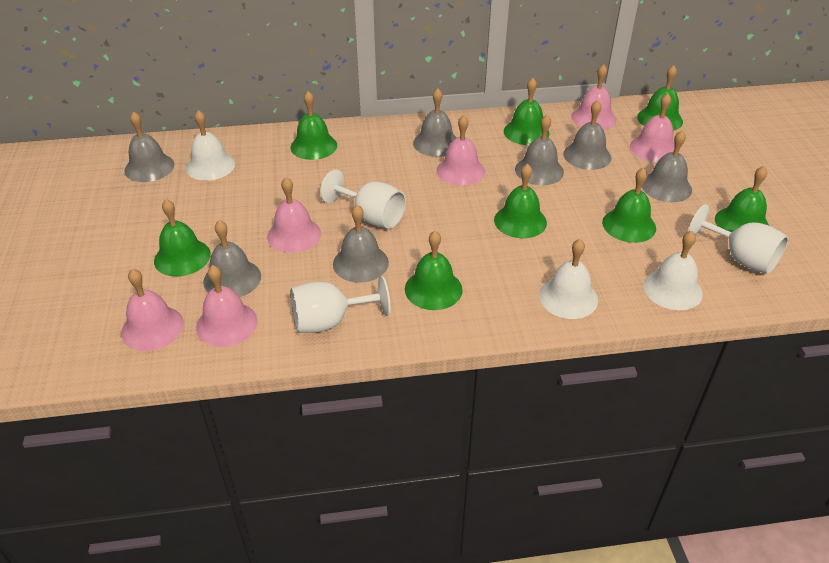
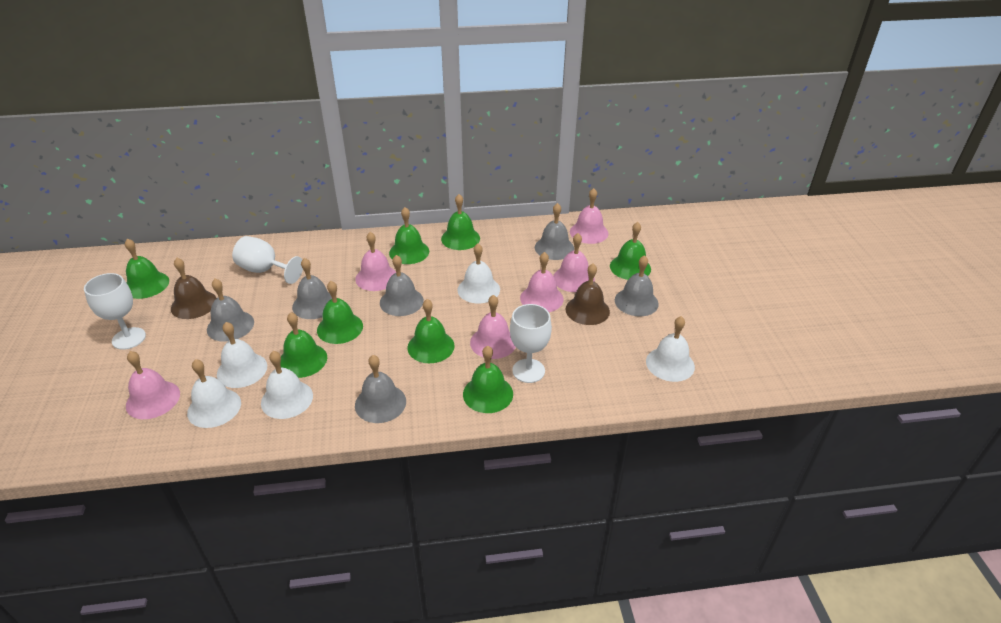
brown bell: 0 -> 2
grey bell: 7 -> 6
white bell: 3 -> 5

